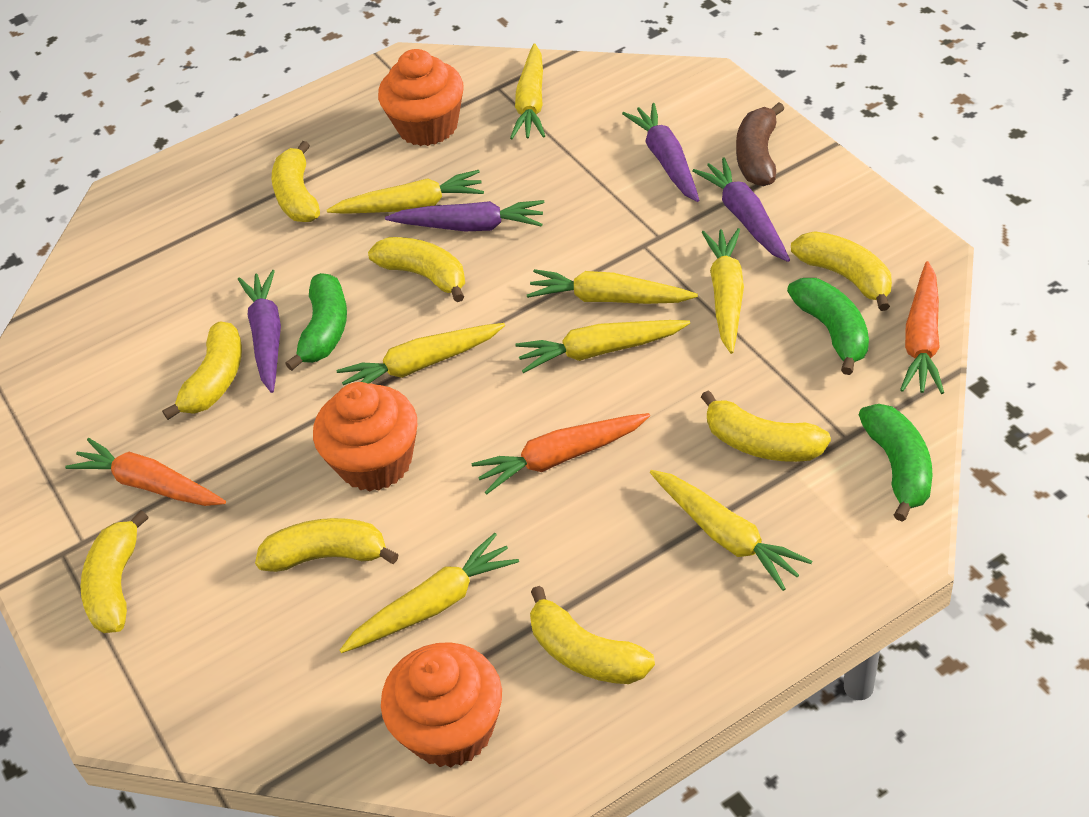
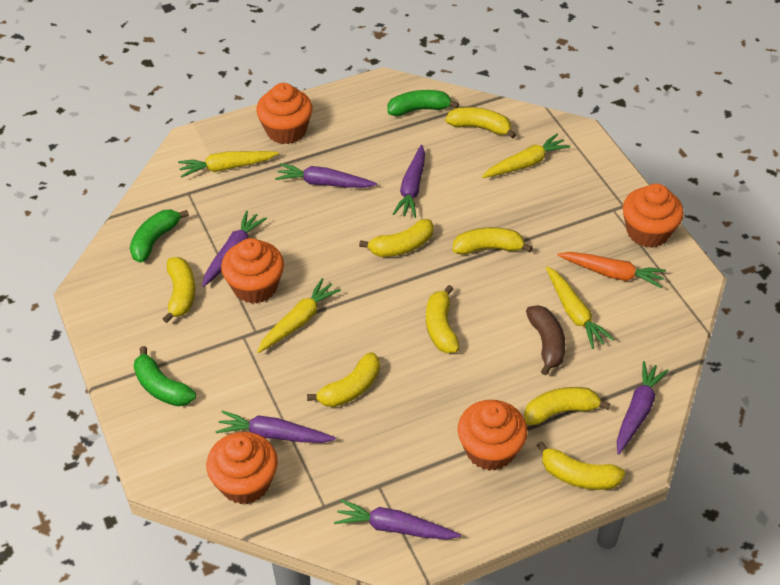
orange carrot: 3 -> 1
orange cupcake: 3 -> 5
purple carrot: 4 -> 6
yellow carrot: 8 -> 4

